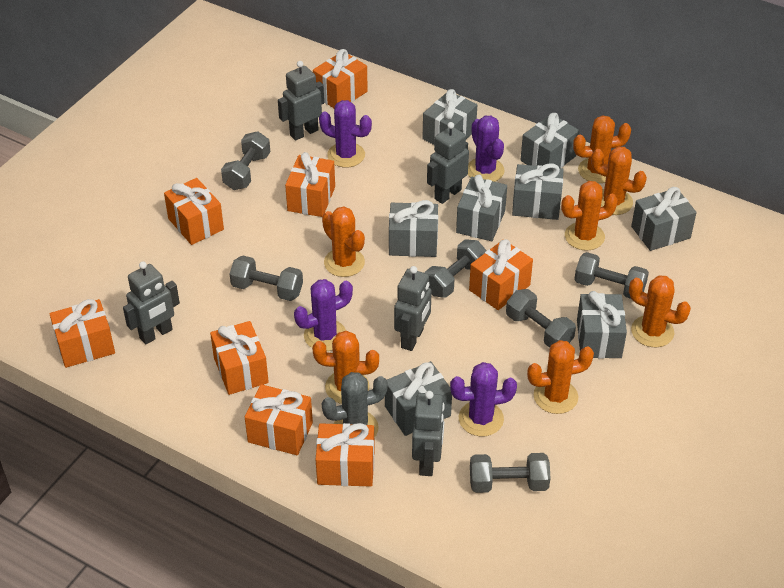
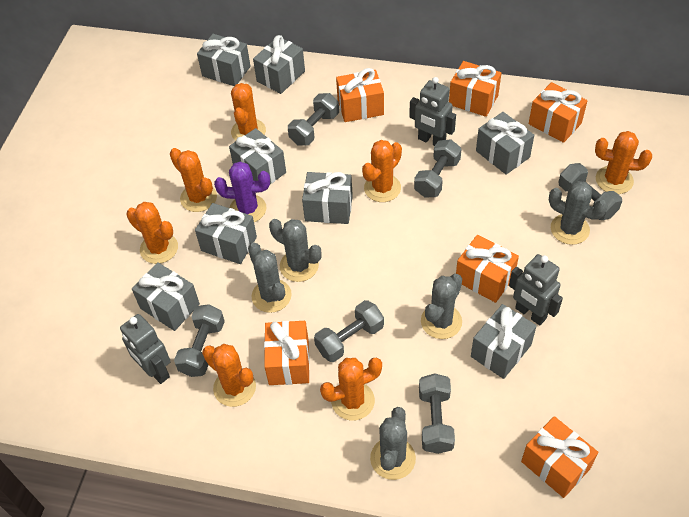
grey cactus: 1 -> 5
grey robot: 5 -> 3
orange gift: 8 -> 6
purple cactus: 4 -> 1

